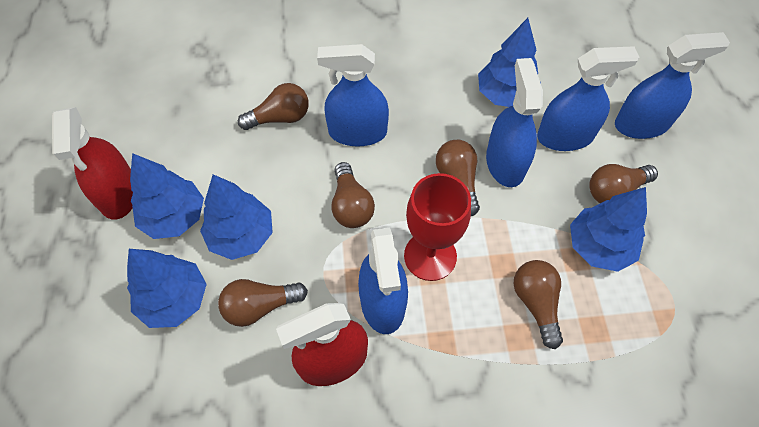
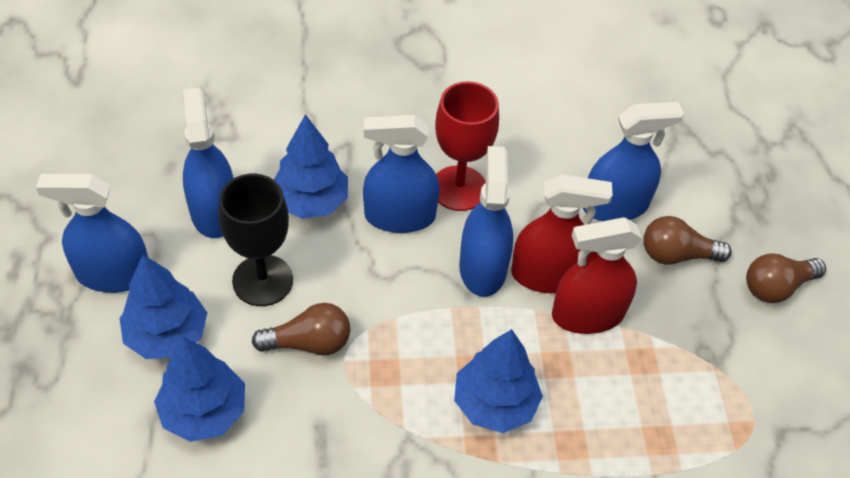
black goblet: 0 -> 1
blue tree: 5 -> 4
brown light bulb: 6 -> 3

